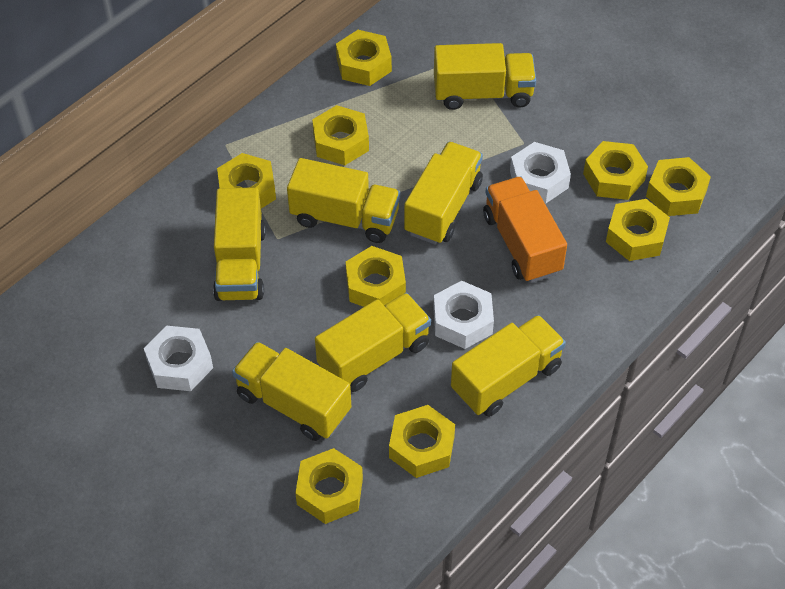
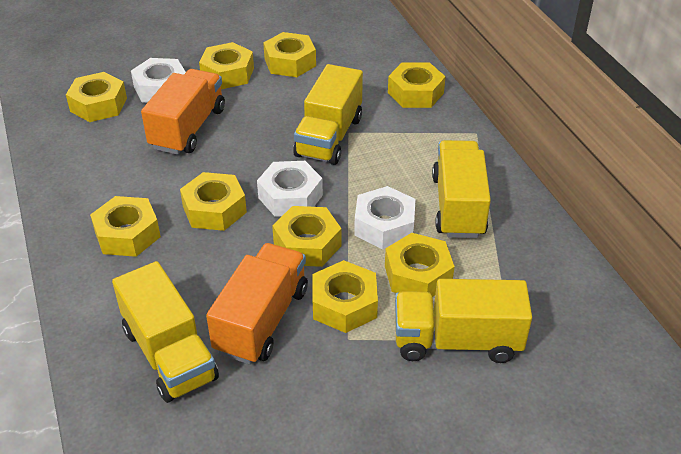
orange truck: 1 -> 2
yellow truck: 7 -> 4

